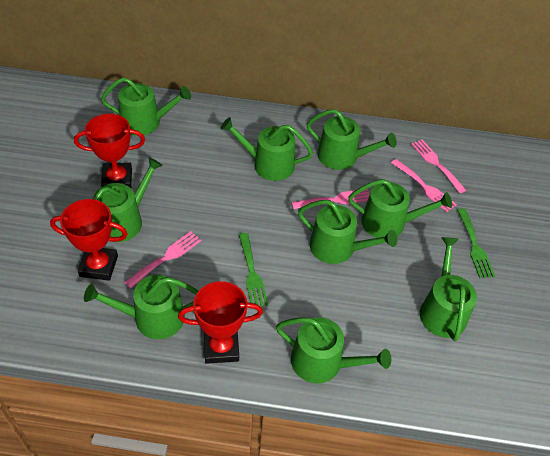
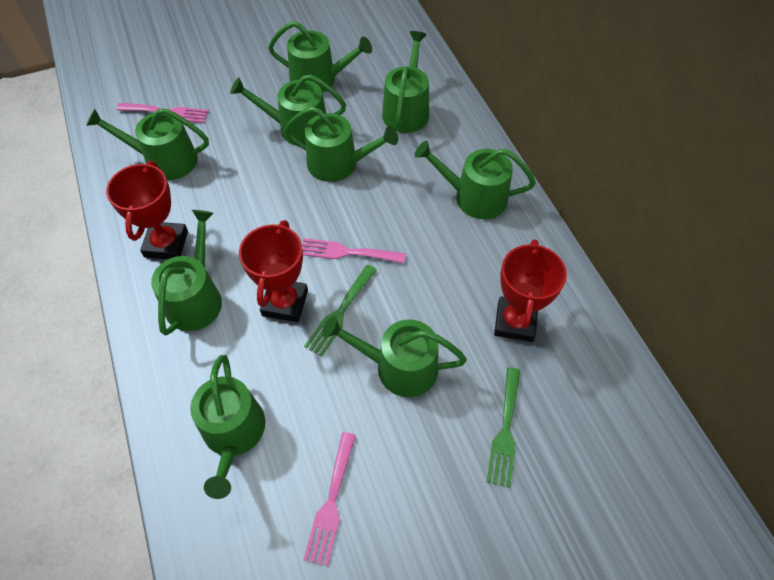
pink fork: 4 -> 3

